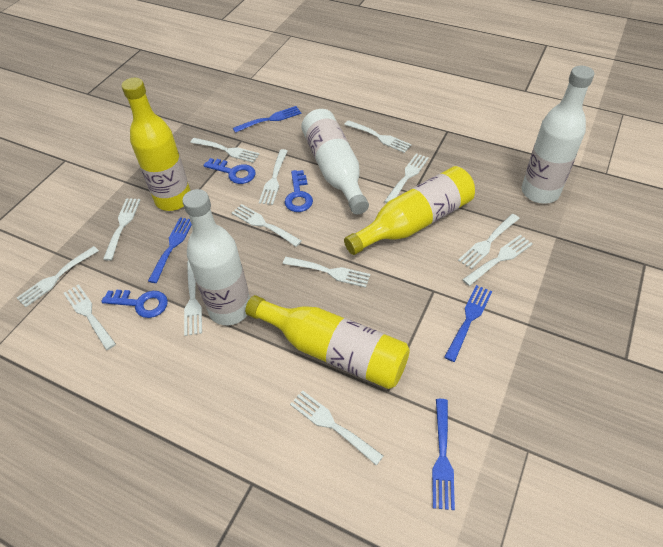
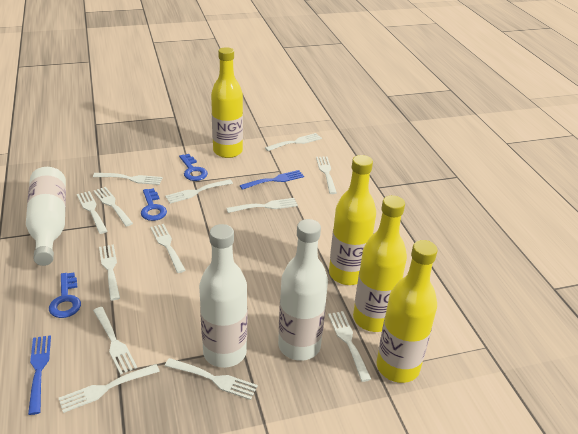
blue fork: 4 -> 2
yellow bottle: 3 -> 4

